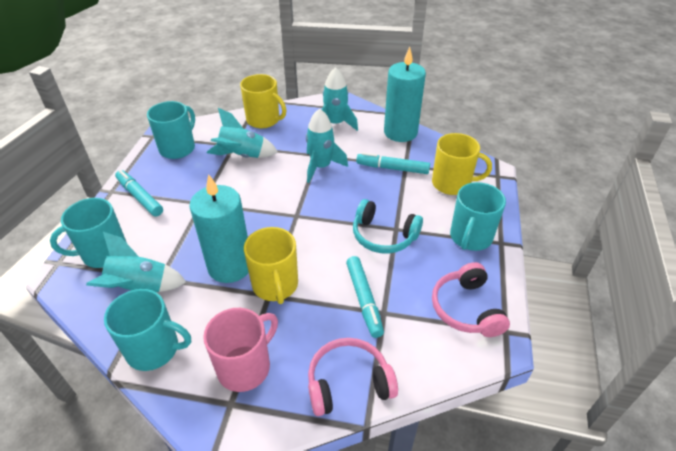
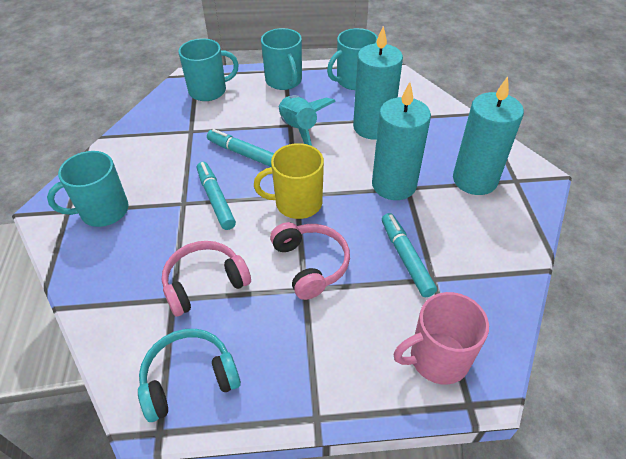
turquoise candle: 2 -> 3
turquoise rocket: 4 -> 1
yellow mug: 3 -> 1

